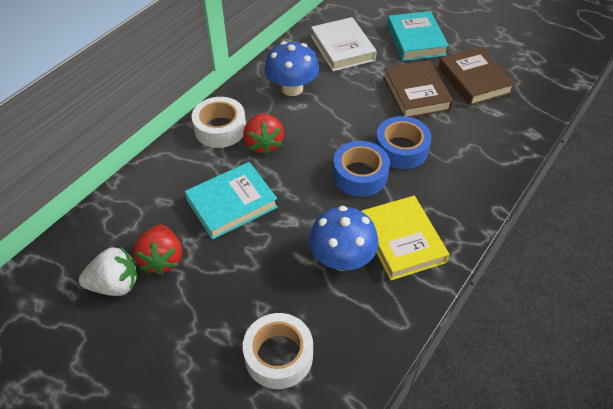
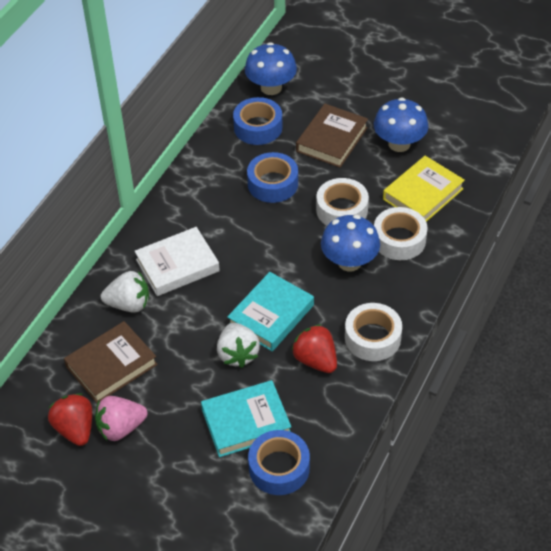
blue mushroom: 2 -> 3
blue tape: 2 -> 3
pink strawberry: 0 -> 1
white strawberry: 1 -> 2
white tape: 2 -> 3

